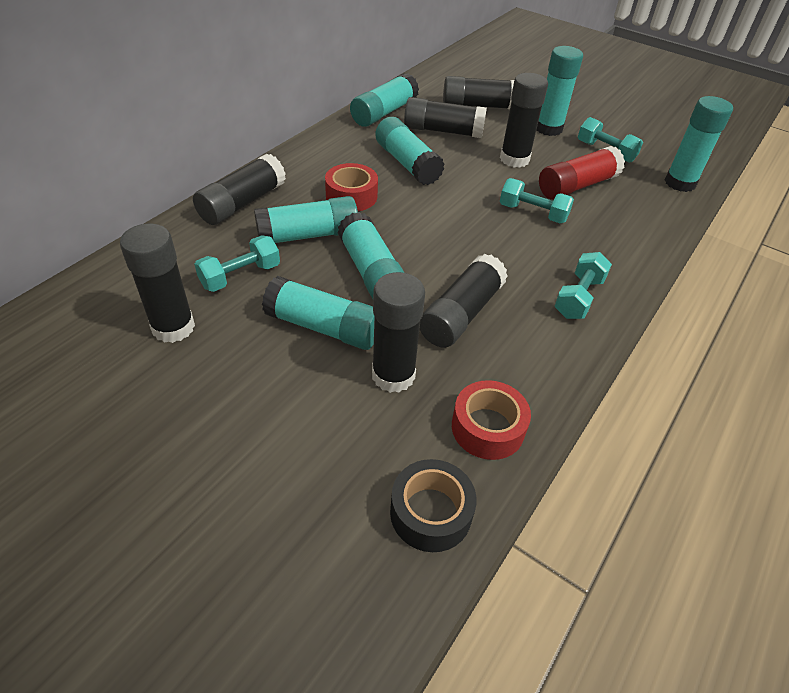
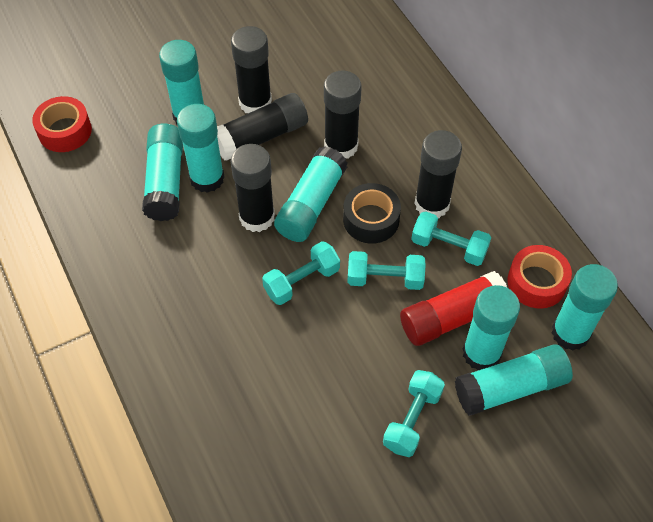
black glue stick: 7 -> 5

